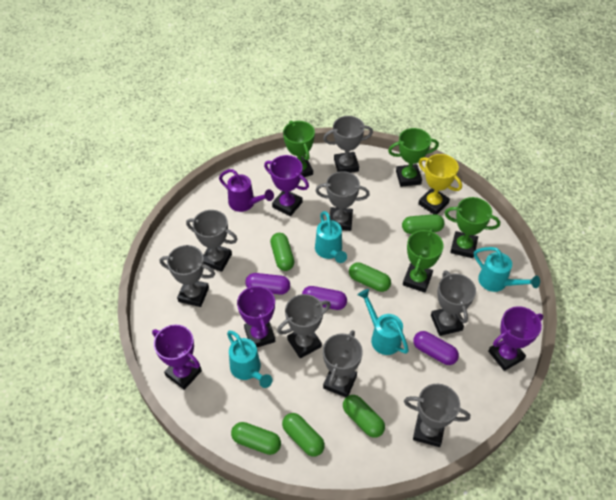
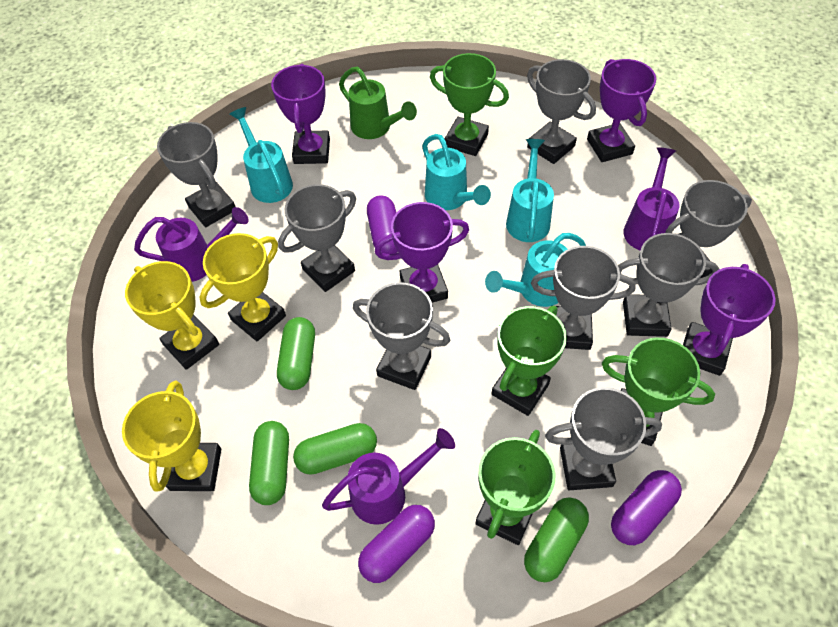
green capsule: 6 -> 4
green watering can: 0 -> 1
purple watering can: 1 -> 3
yellow trophy: 1 -> 3

